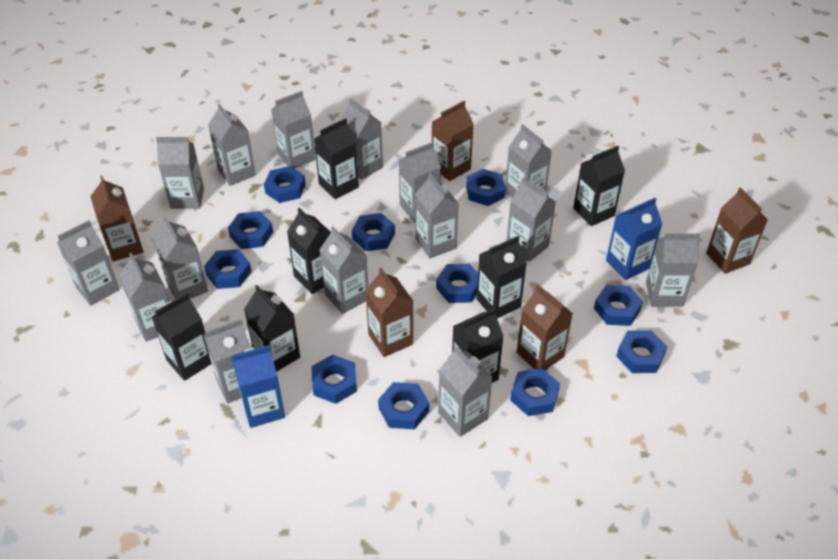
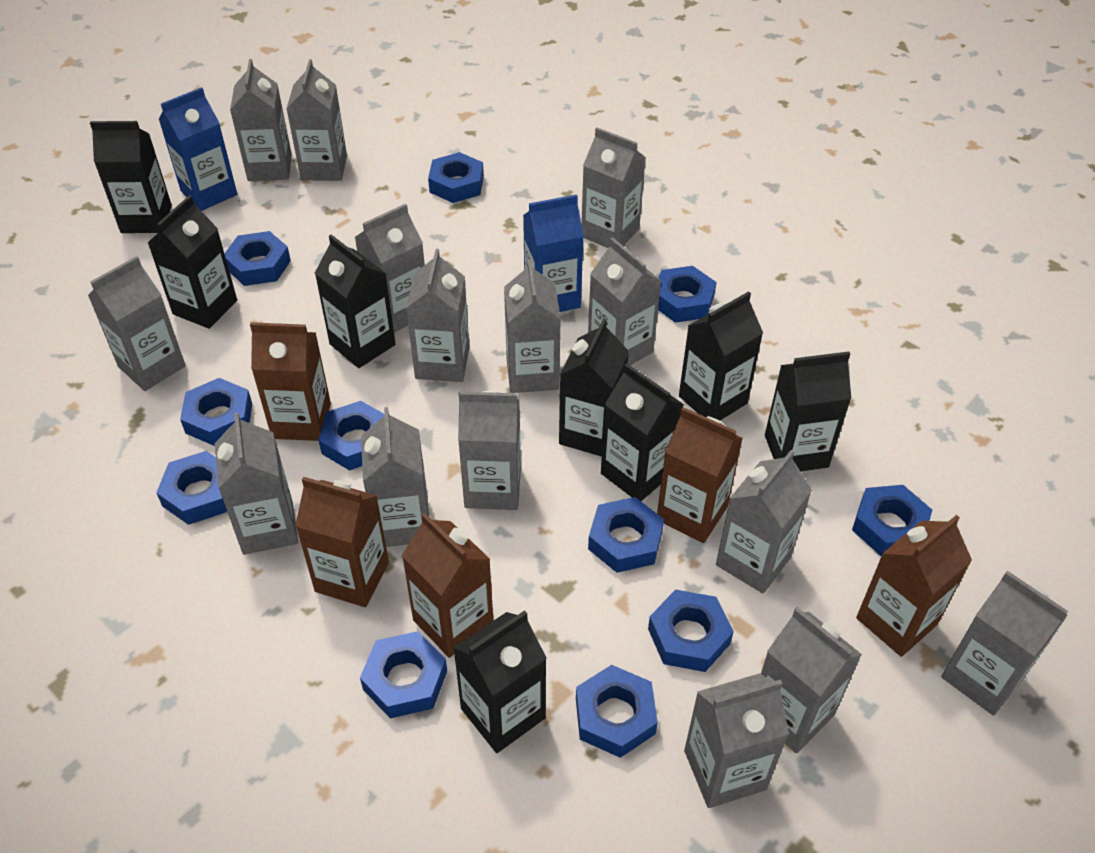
black carton: 7 -> 8

